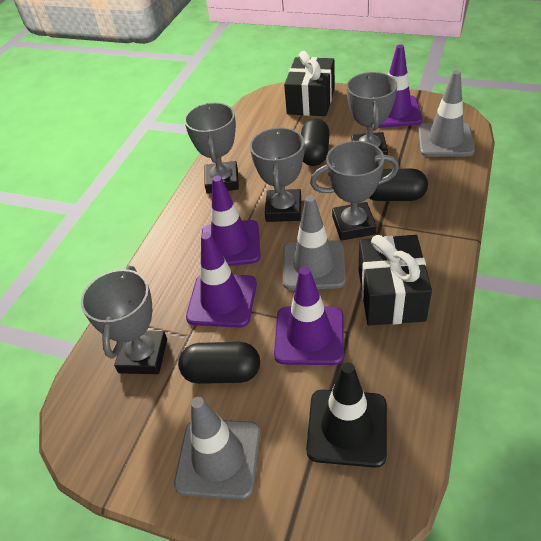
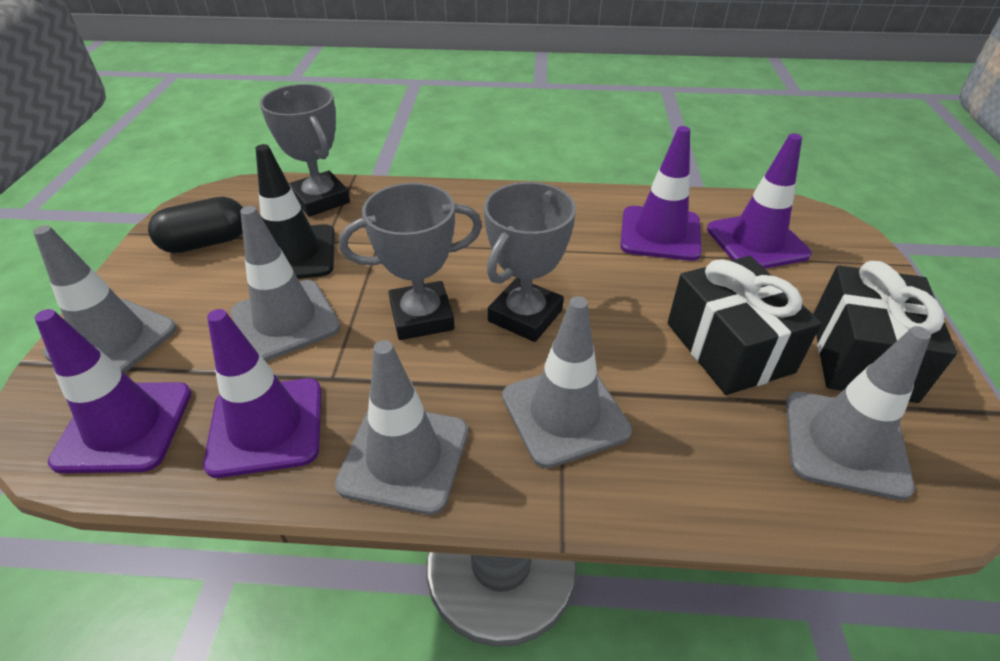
black capsule: 3 -> 1
grey traffic cone: 3 -> 5
grey trophy: 5 -> 3

